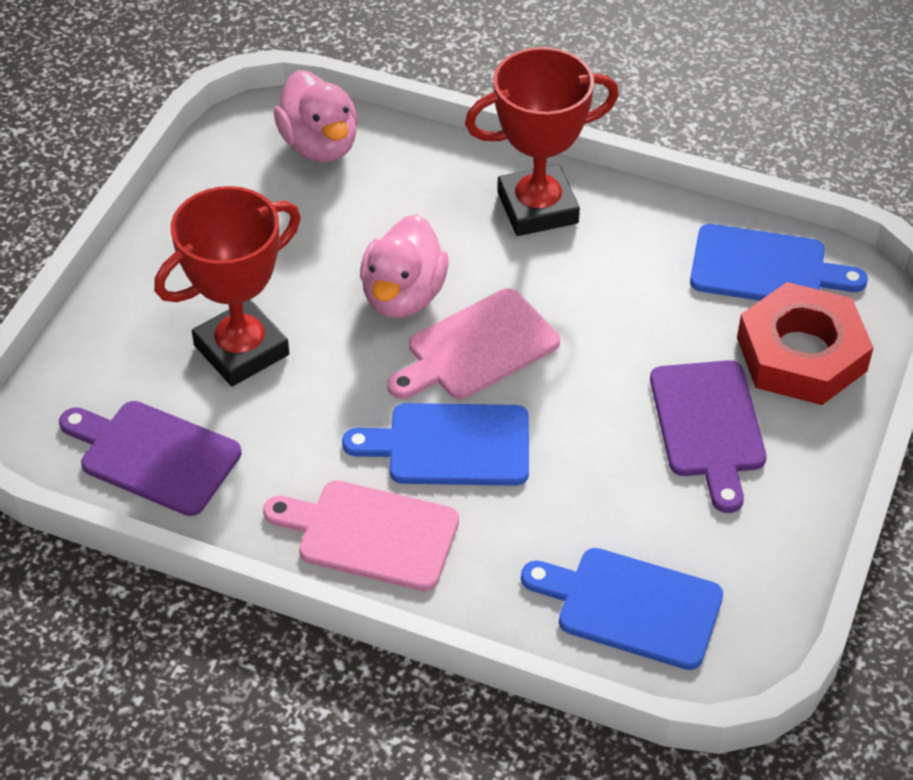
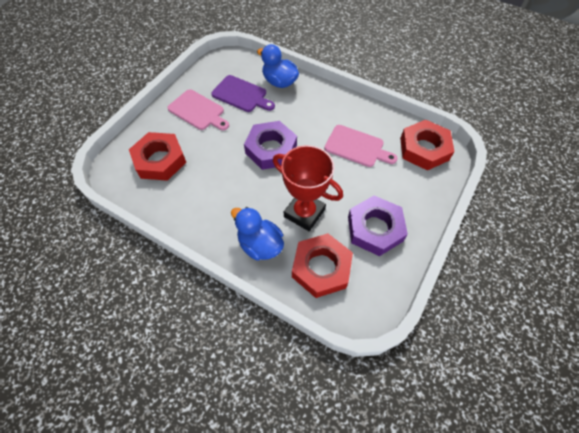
blue cutting board: 3 -> 0
blue duck: 0 -> 2
pink duck: 2 -> 0
purple cutting board: 2 -> 1
purple nut: 0 -> 2
red nut: 1 -> 3
red trophy: 2 -> 1

